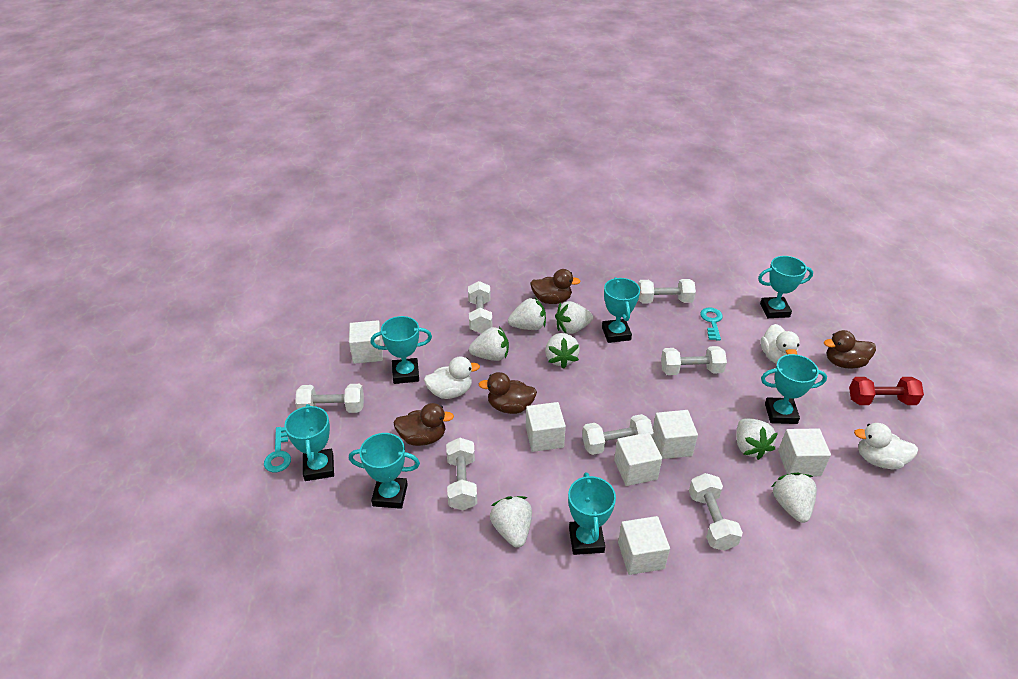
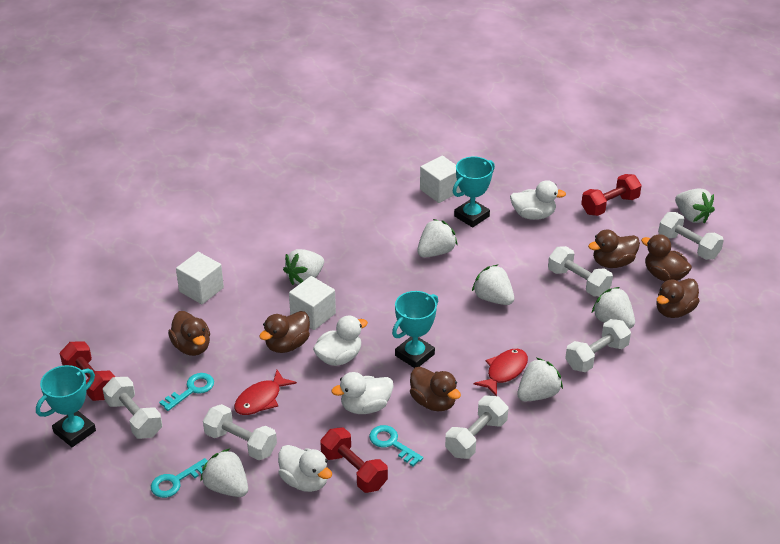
brown duck: 4 -> 6
red dumbbell: 1 -> 3
red fish: 0 -> 2
turquoise key: 2 -> 3
turquoise trophy: 7 -> 3
white cube: 6 -> 3
white duck: 3 -> 4
white dumbbell: 7 -> 6

